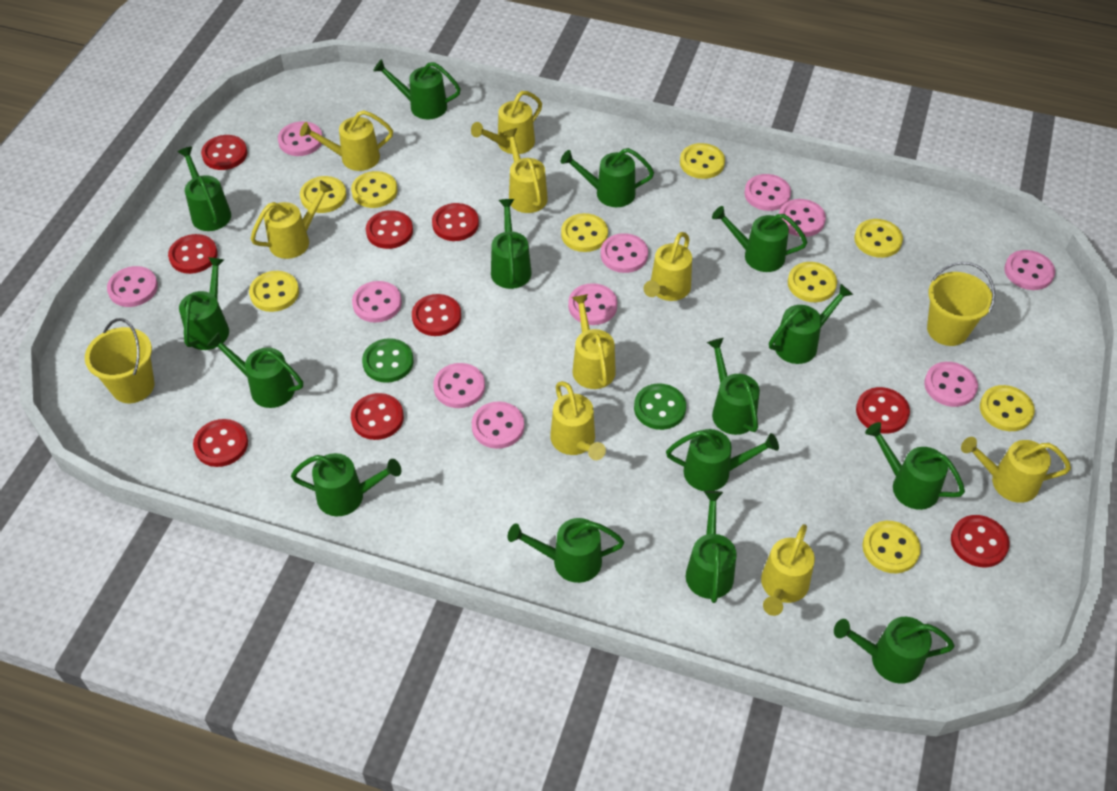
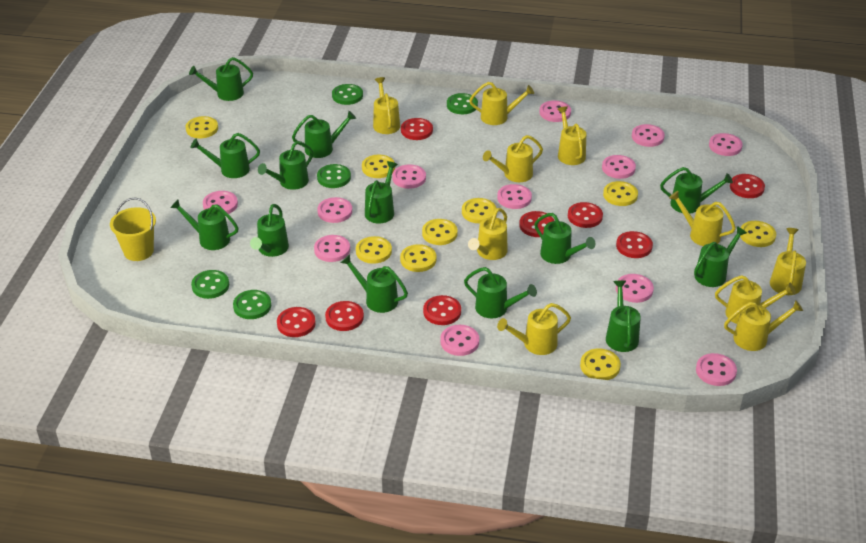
green button: 2 -> 5
green watering can: 15 -> 13
pink button: 11 -> 12
red button: 9 -> 8
yellow bucket: 2 -> 1
yellow watering can: 9 -> 10

